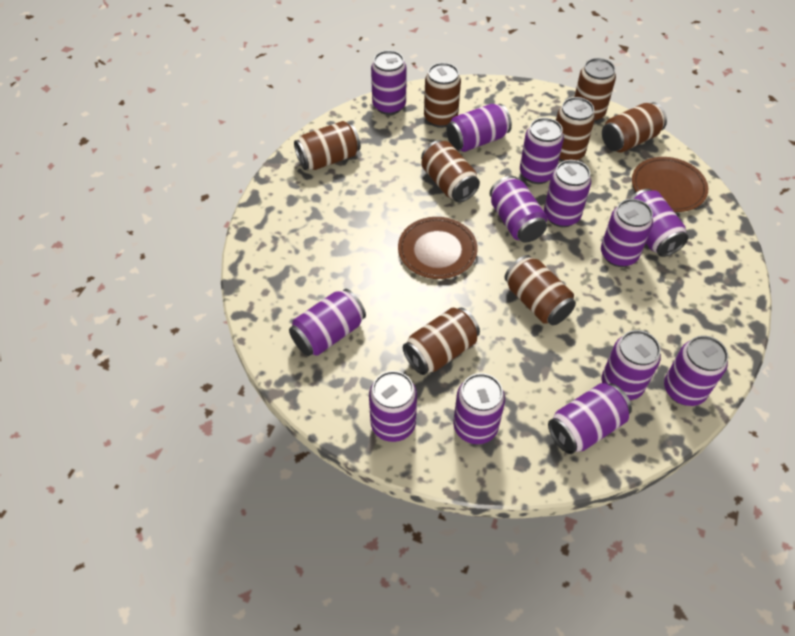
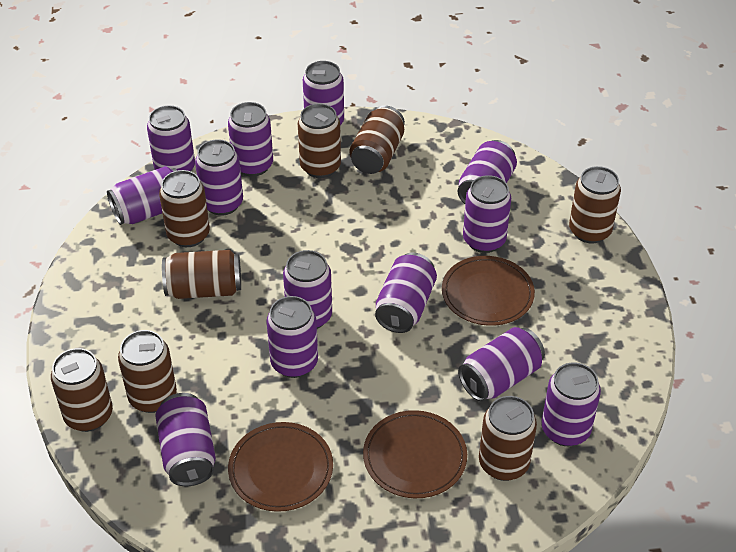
brown plate: 2 -> 3

